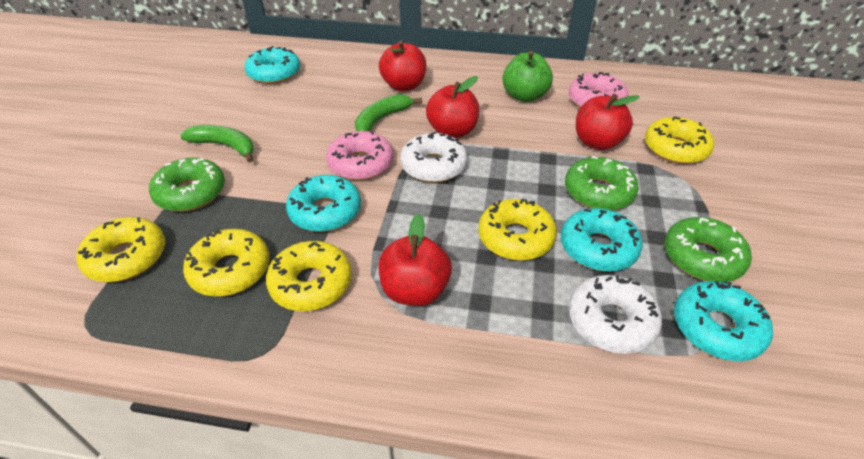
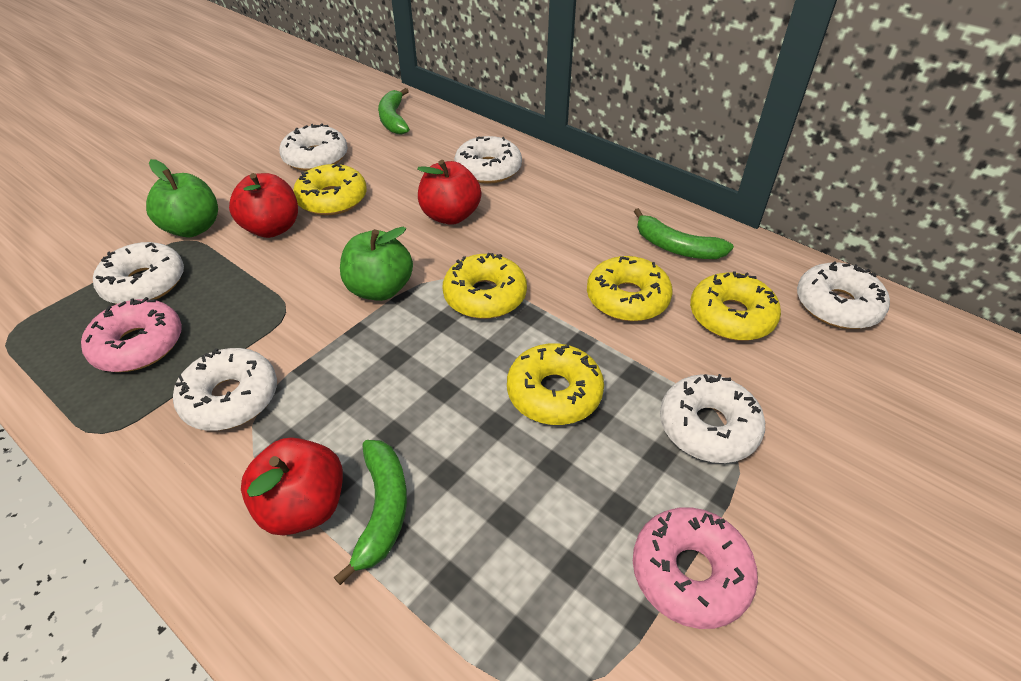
green apple: 1 -> 2
green banana: 2 -> 3
green donut: 3 -> 0
red apple: 4 -> 3
turquoise donut: 4 -> 0
white donut: 2 -> 6

